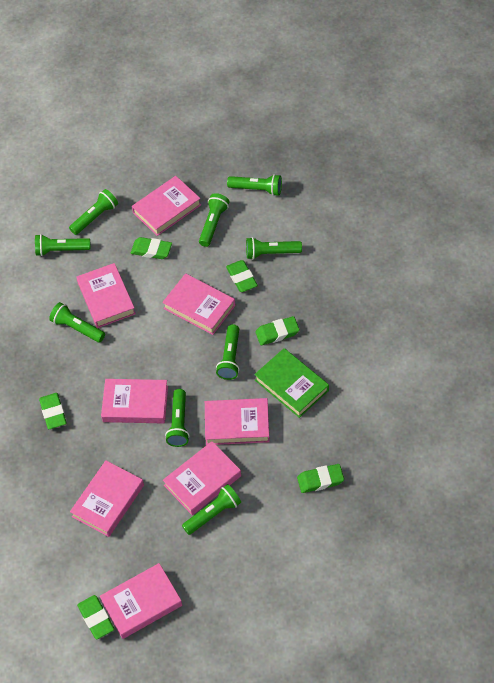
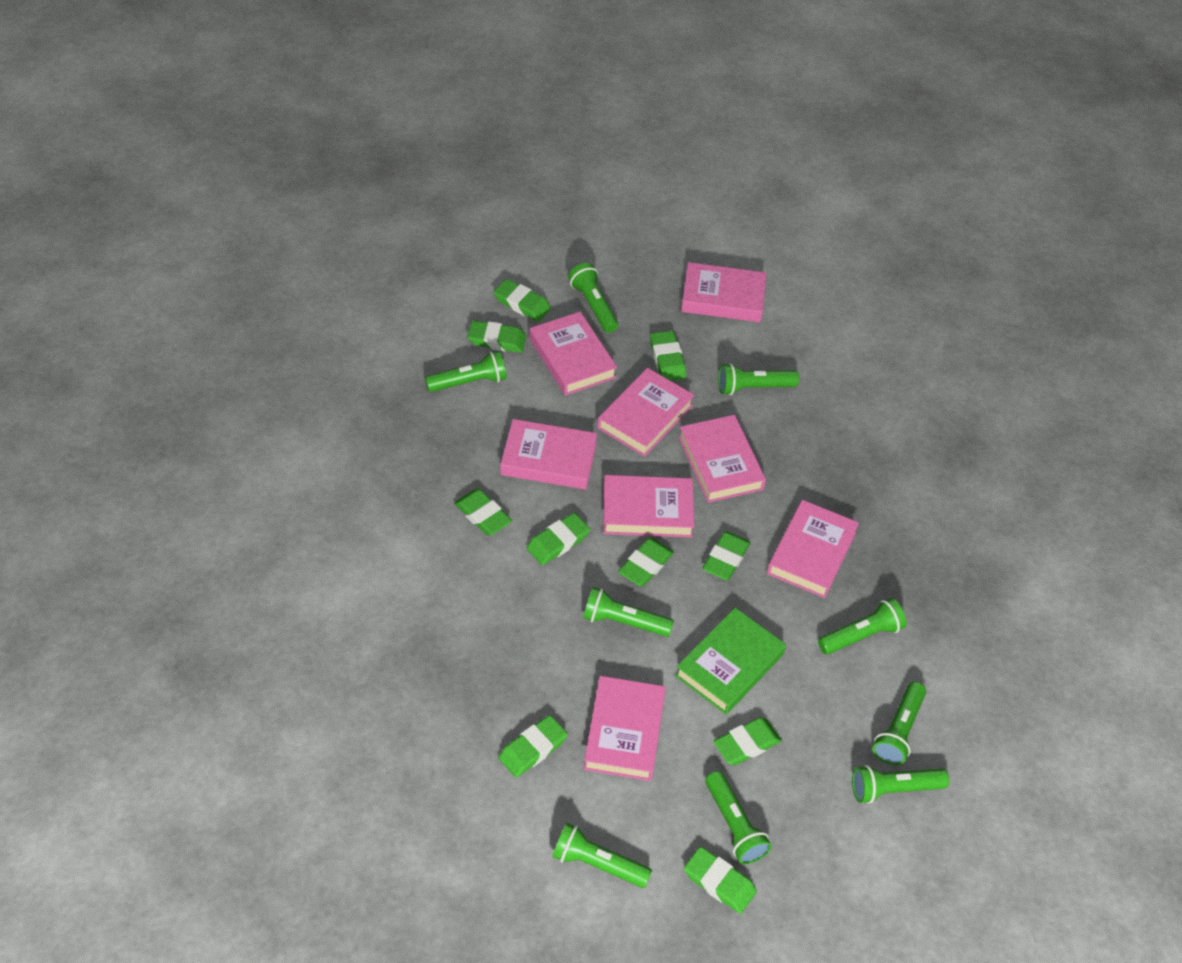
green eraser: 6 -> 10

